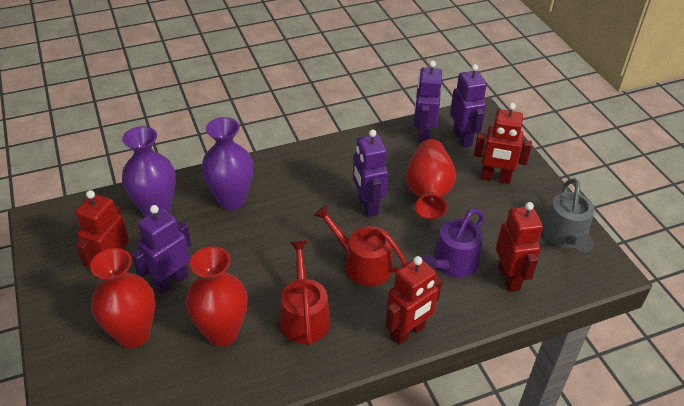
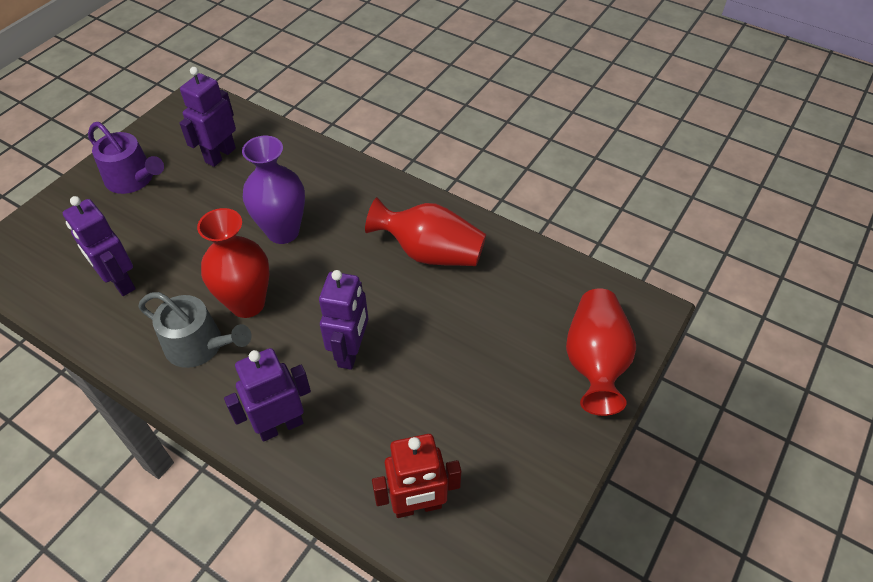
purple vase: 2 -> 1
red robot: 4 -> 1
red watering can: 2 -> 0

